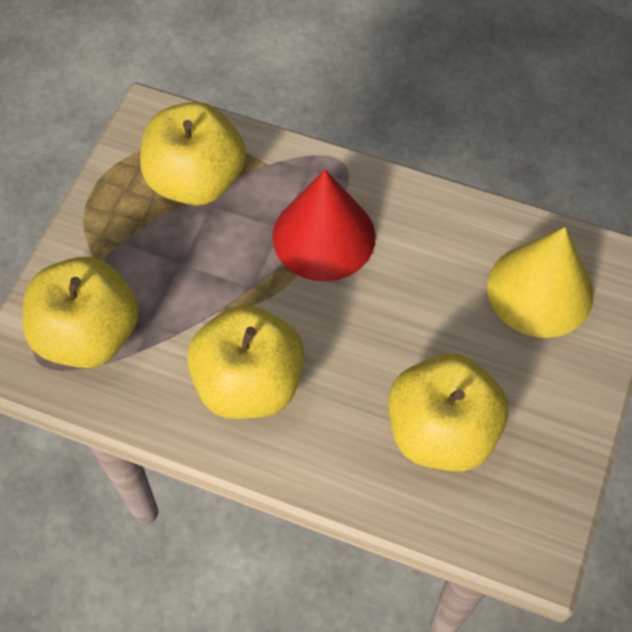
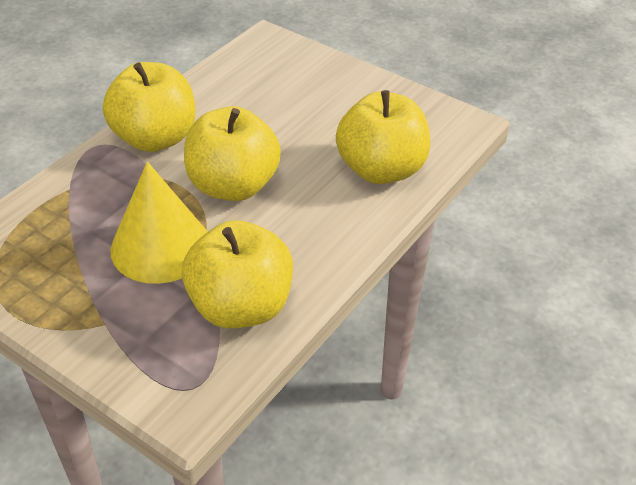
red cone: 1 -> 0

